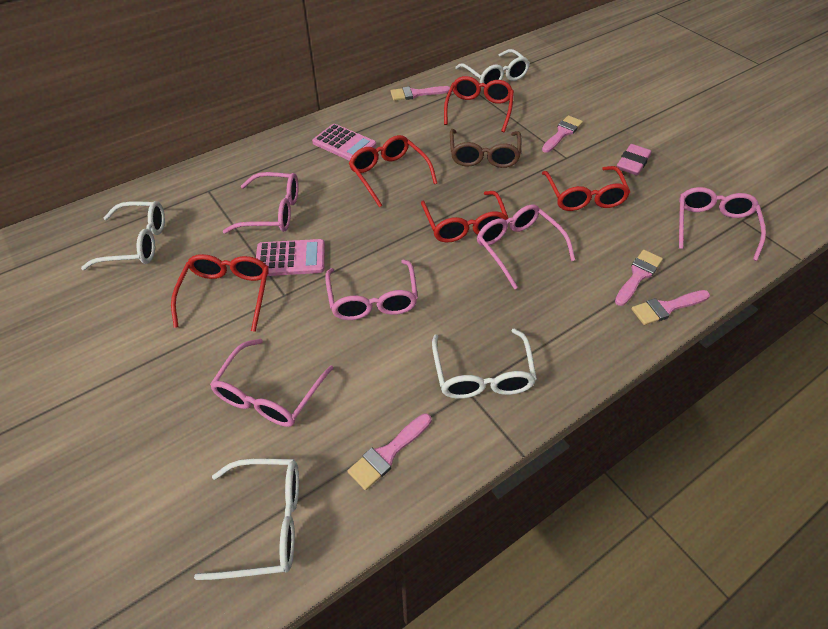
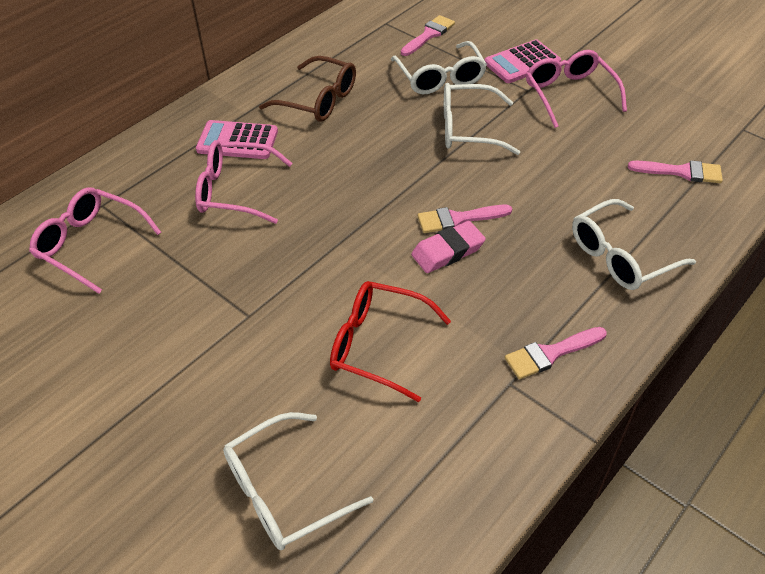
pink brush: 5 -> 4
pink glasses: 5 -> 3
red glasses: 5 -> 1

